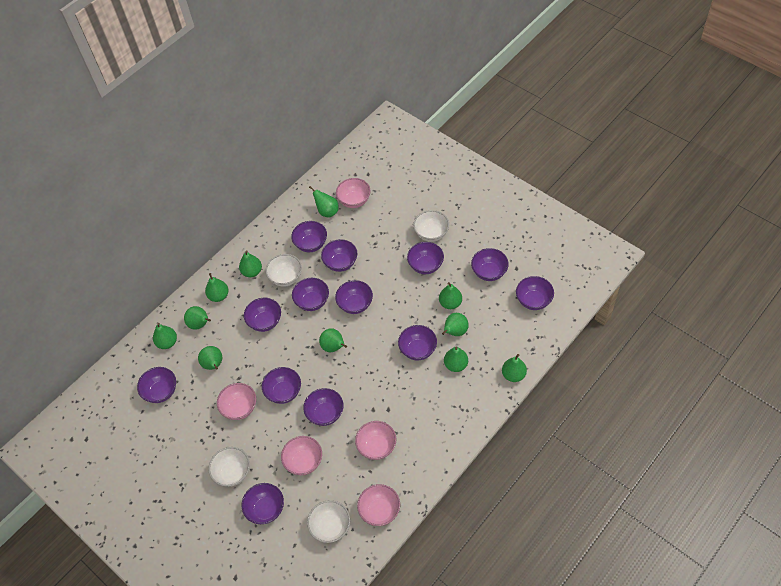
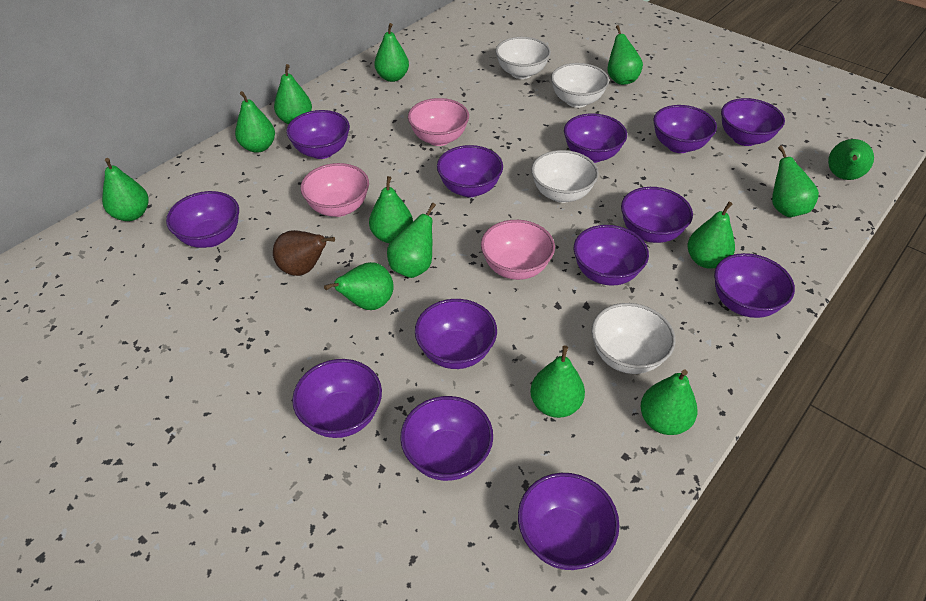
brown pear: 0 -> 1
green pear: 11 -> 13
pink bowl: 5 -> 3

